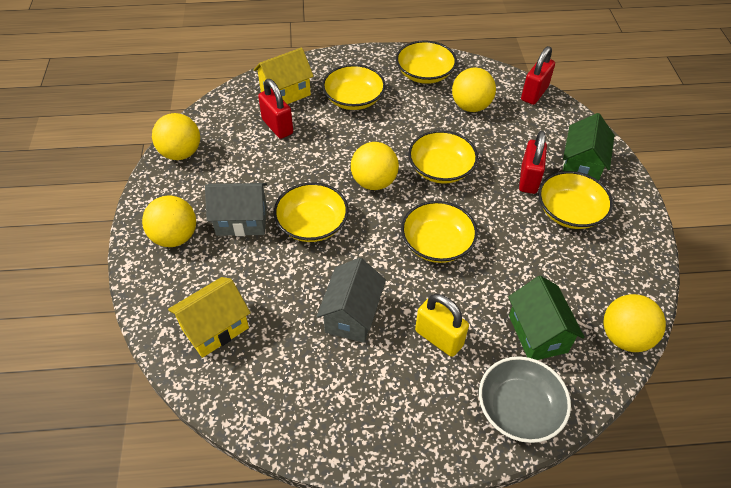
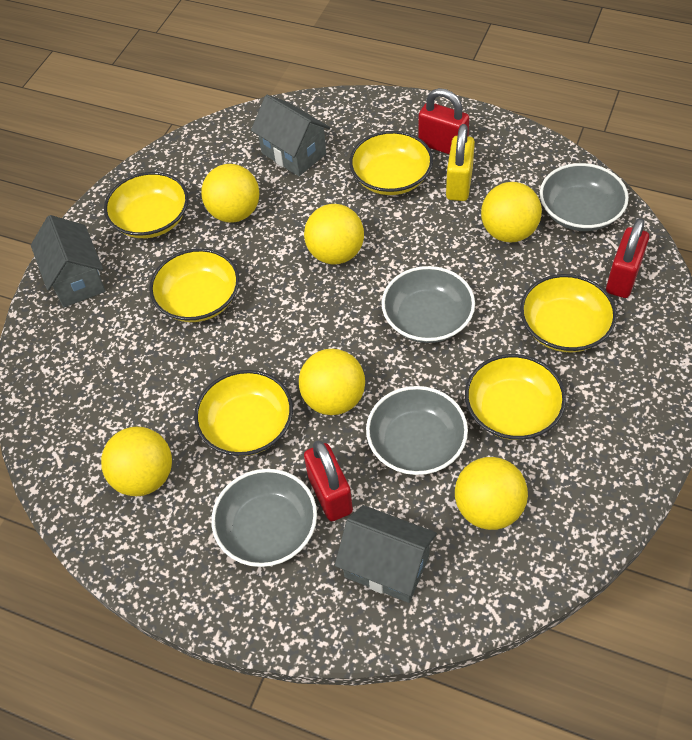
green house: 2 -> 0
grey bowl: 1 -> 4
grey house: 2 -> 3
yellow ball: 5 -> 6
yellow house: 2 -> 0

